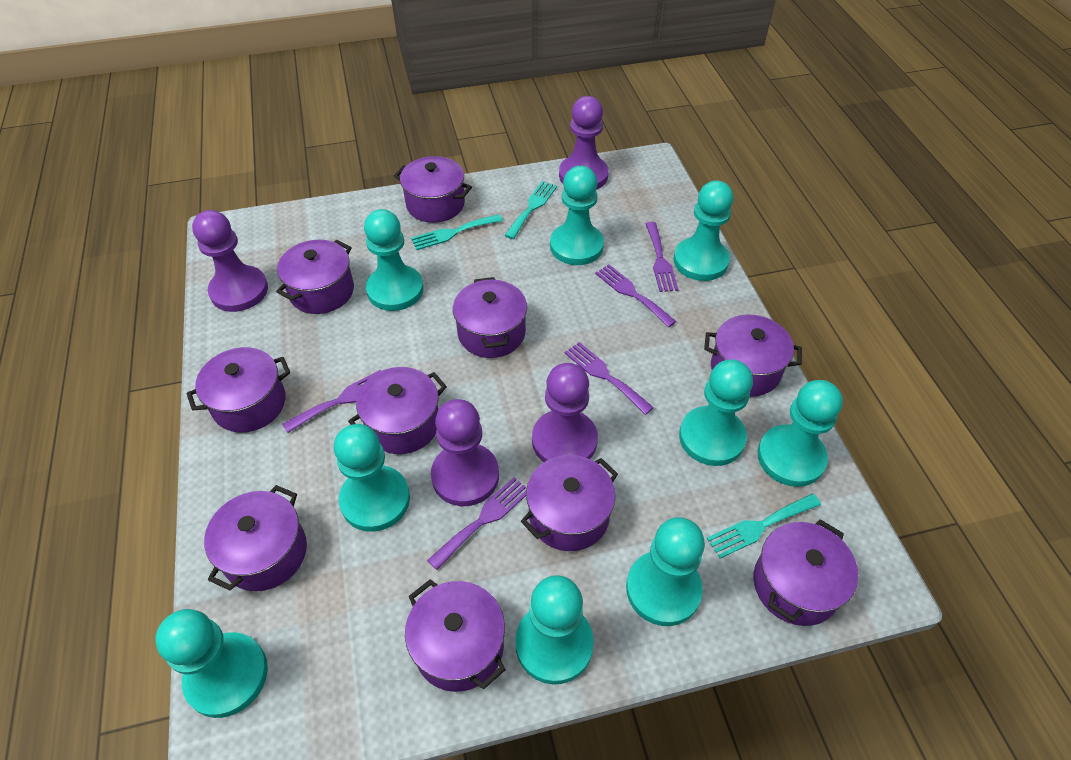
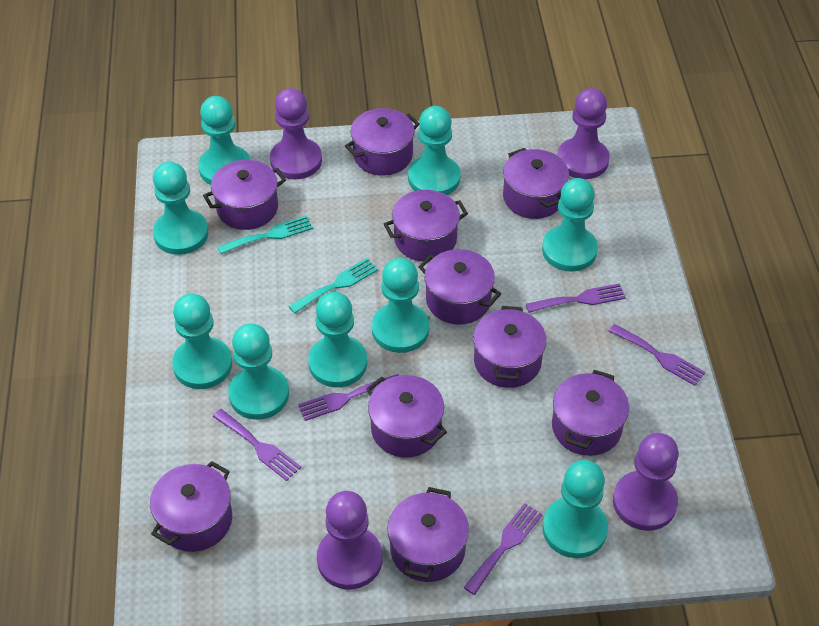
turquoise fork: 3 -> 2

